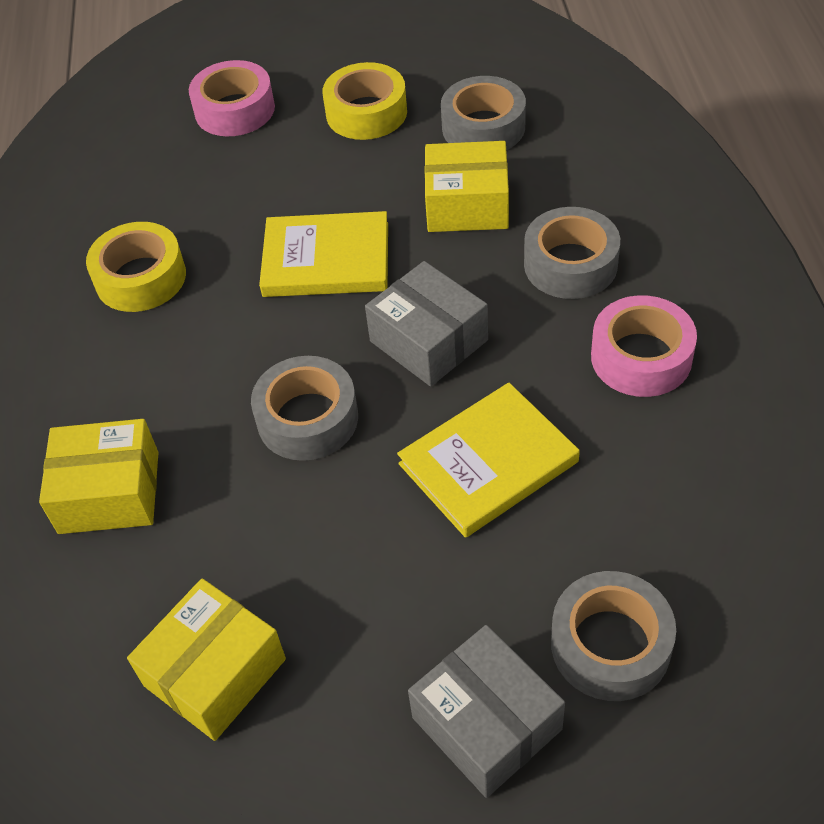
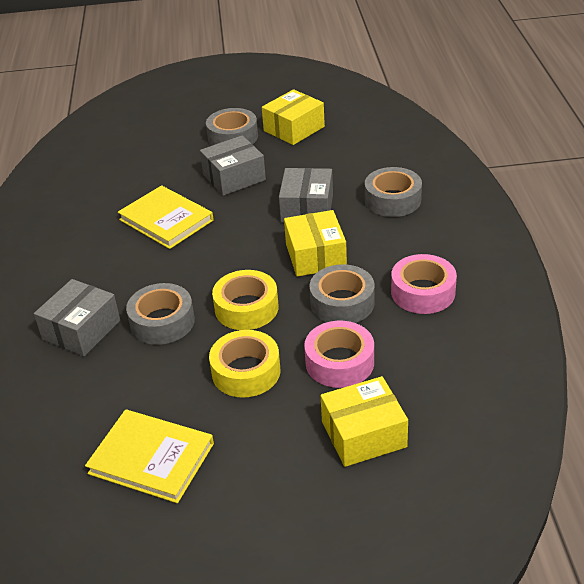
grey box: 2 -> 3

